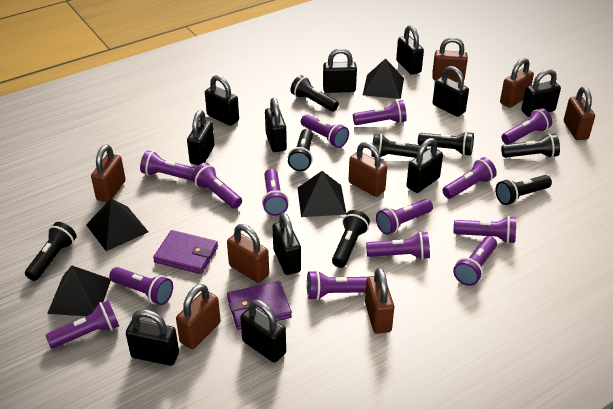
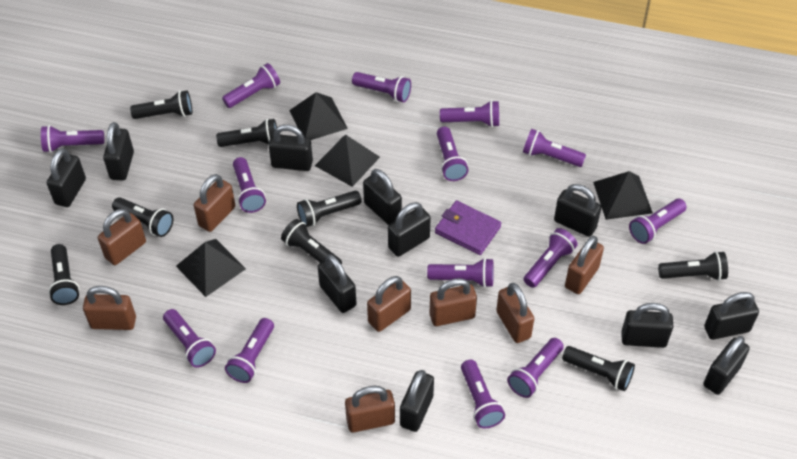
purple wallet: 2 -> 1

